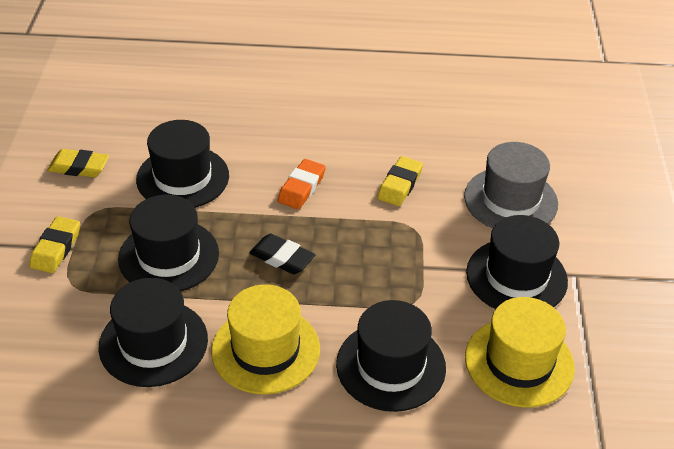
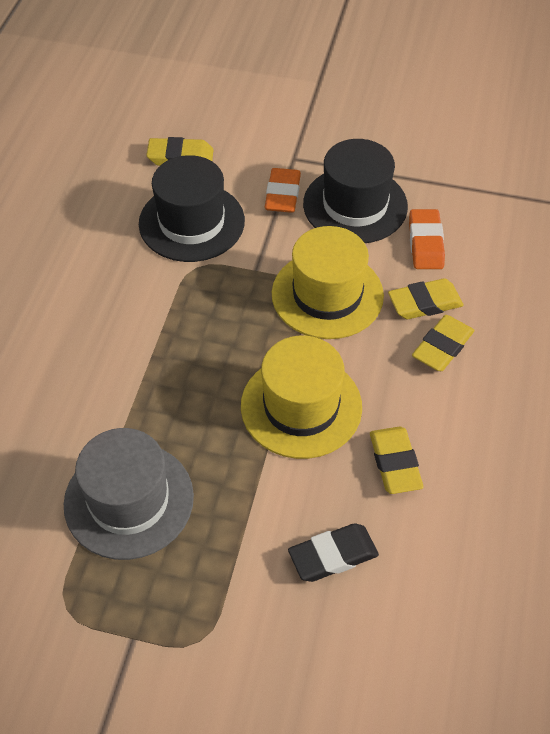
black hat: 5 -> 2
orange eraser: 1 -> 2
yellow eraser: 3 -> 4

